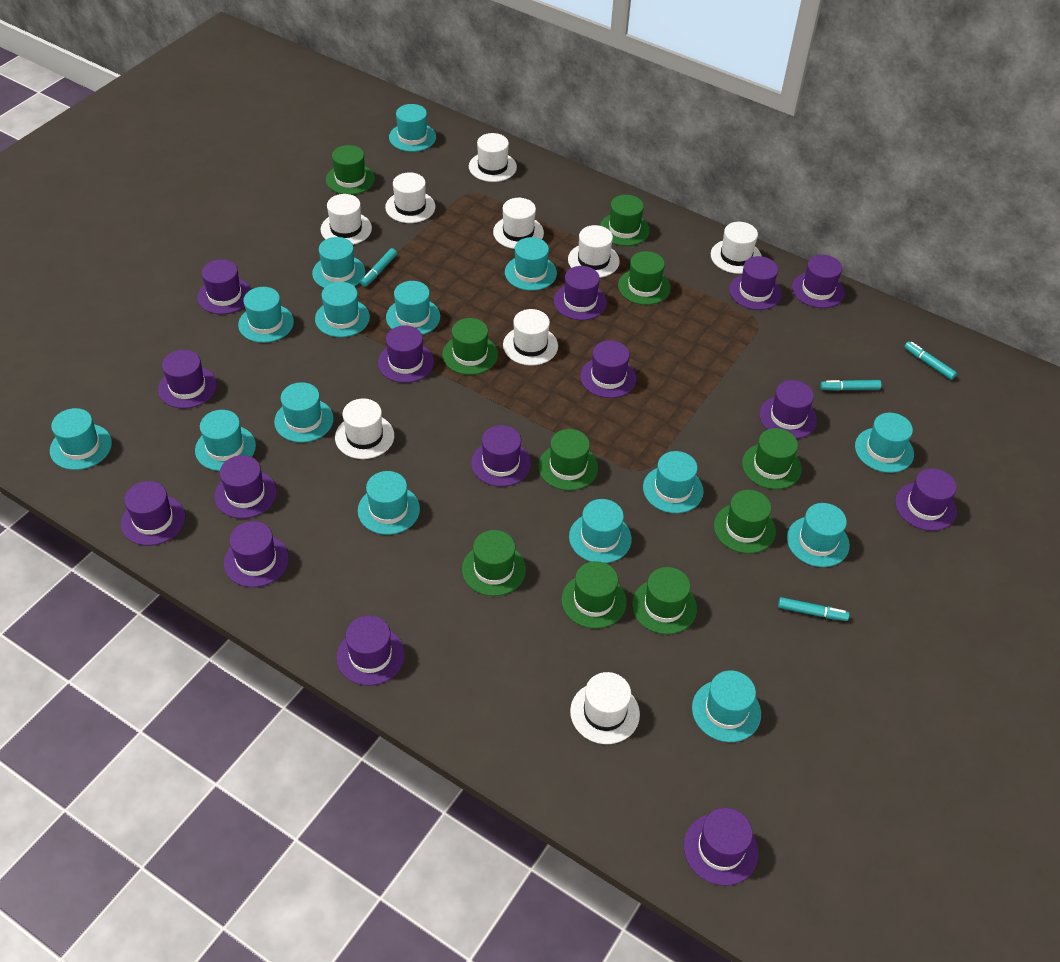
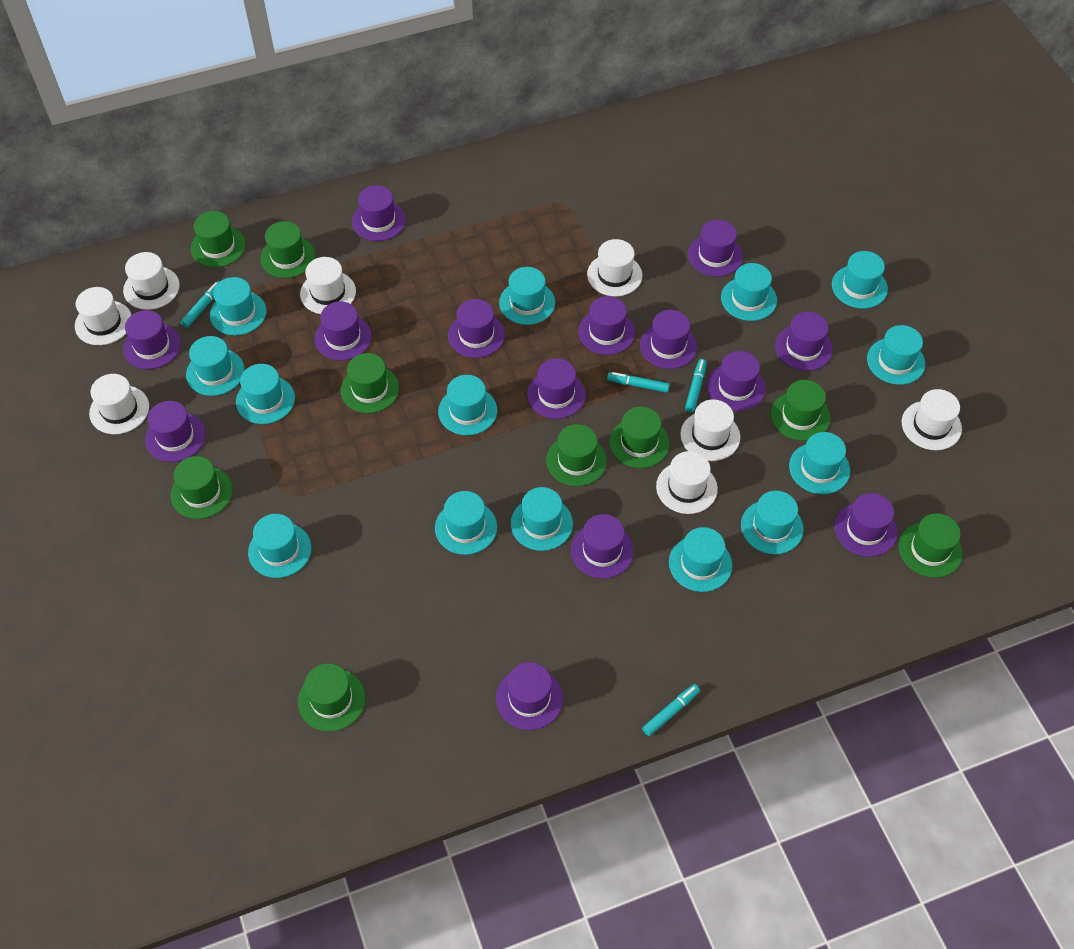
green hat: 10 -> 9
purple hat: 15 -> 14
turquoise hat: 15 -> 14
white hat: 9 -> 8

